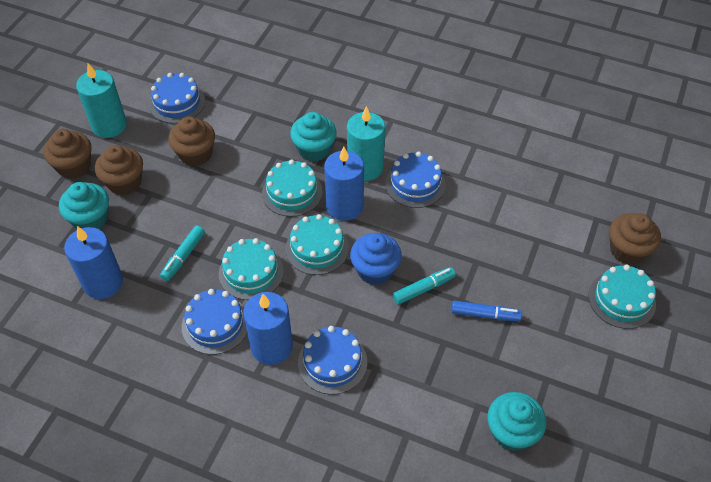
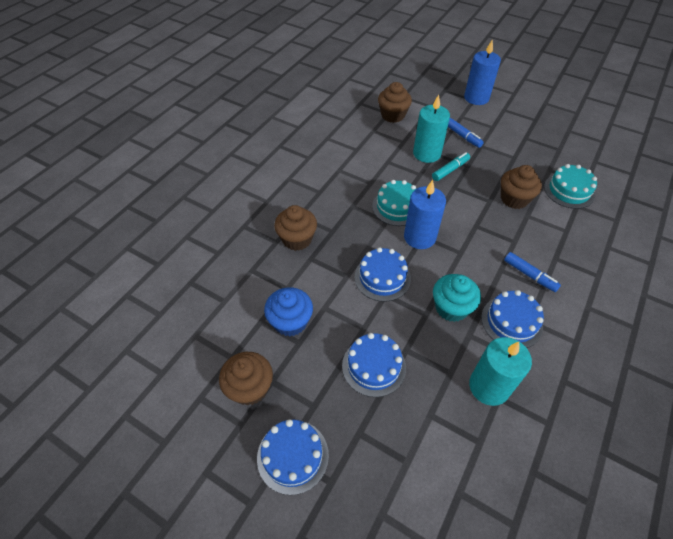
blue candle: 3 -> 2
blue marker: 1 -> 2
turquoise cake: 4 -> 2
turquoise cupcake: 3 -> 1
turquoise marker: 2 -> 1

